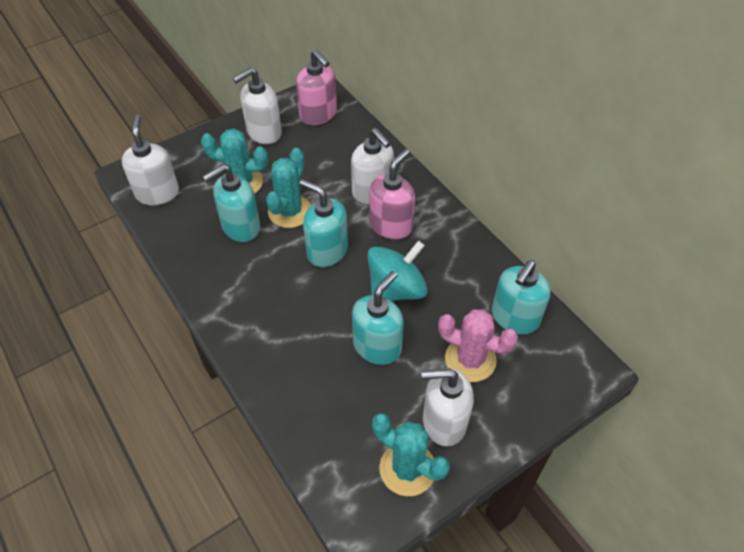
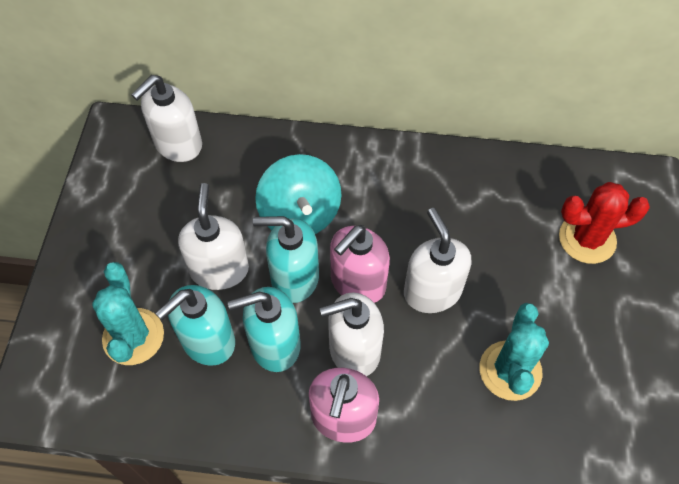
pink cactus: 1 -> 0
red cactus: 0 -> 1
turquoise cactus: 3 -> 2
turquoise soap dispenser: 4 -> 3

